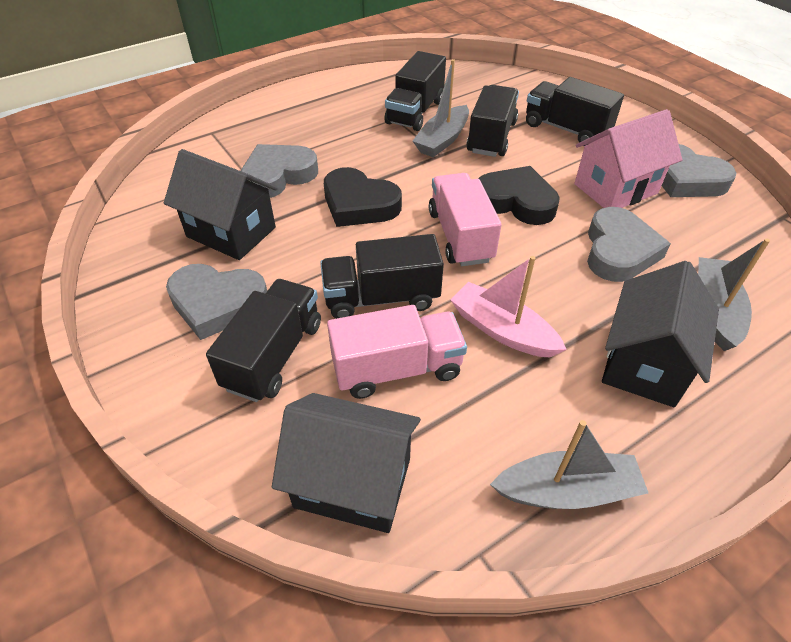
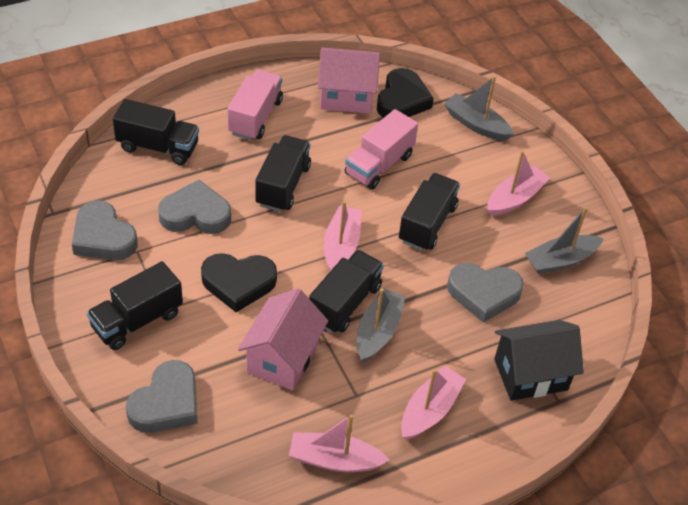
black house: 3 -> 1
pink boat: 1 -> 4
pink house: 1 -> 2

